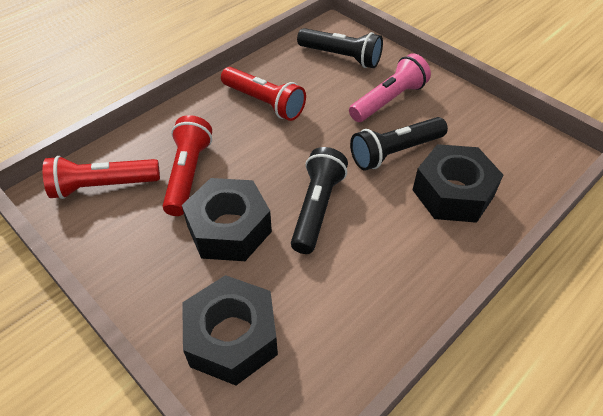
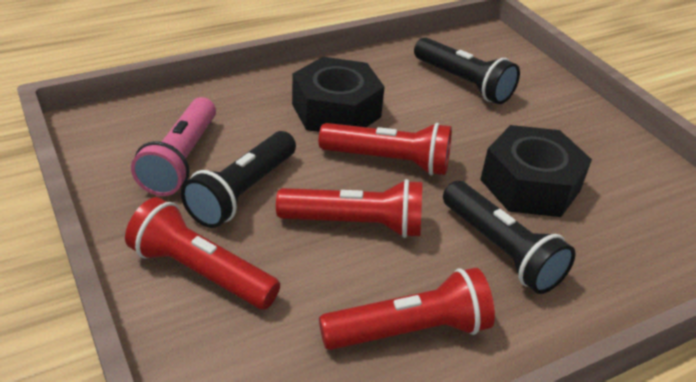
black nut: 3 -> 2
red flashlight: 3 -> 4

